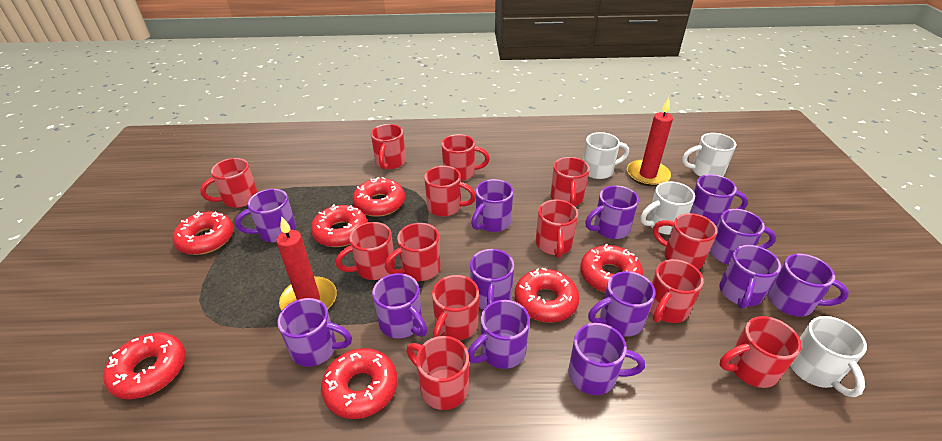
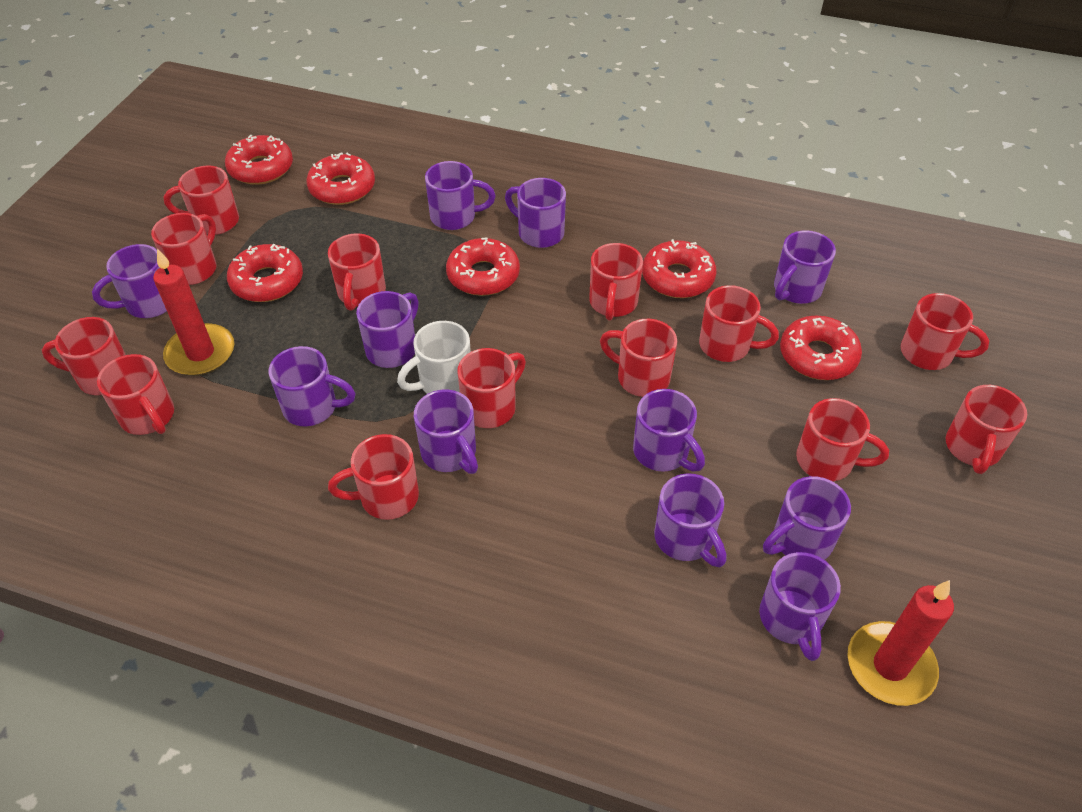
purple mug: 13 -> 11
red donut: 7 -> 6
white mug: 4 -> 1

